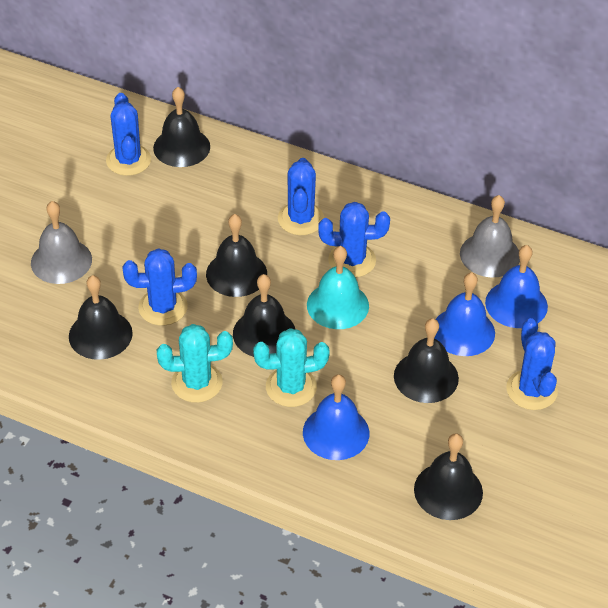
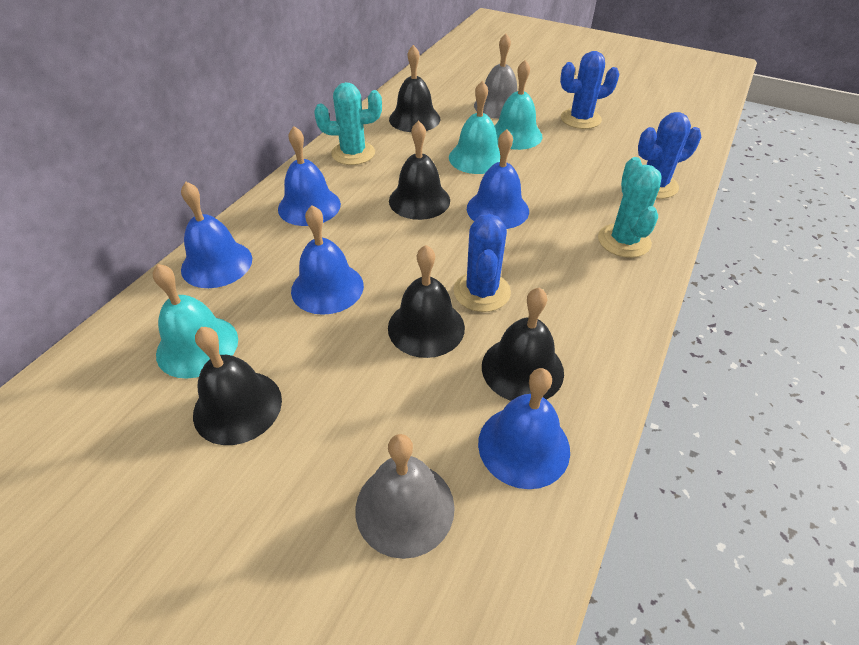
black bell: 6 -> 5
blue bell: 3 -> 5
blue cactus: 5 -> 3
turquoise bell: 1 -> 3

